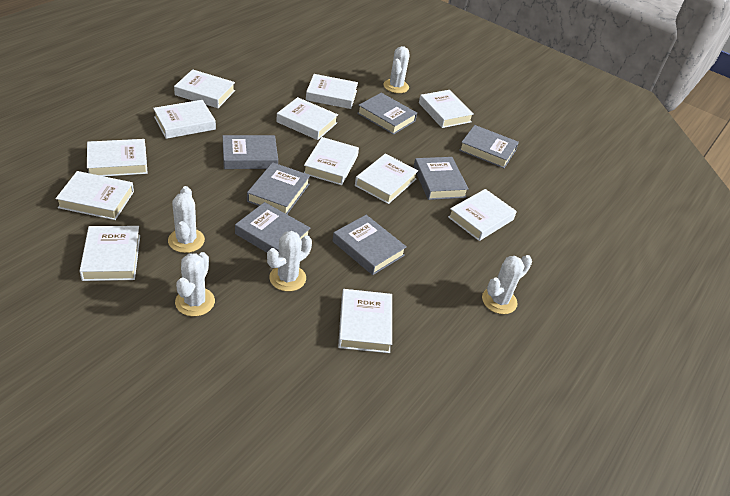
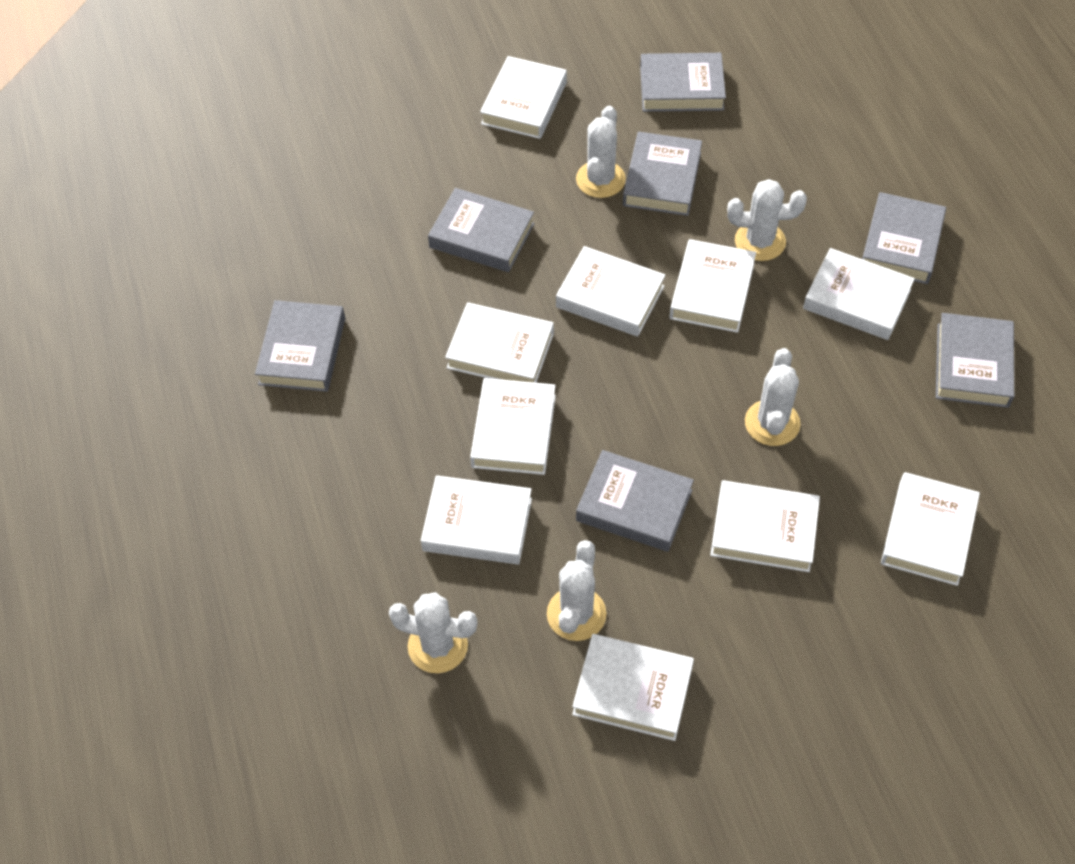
white book: 12 -> 10

